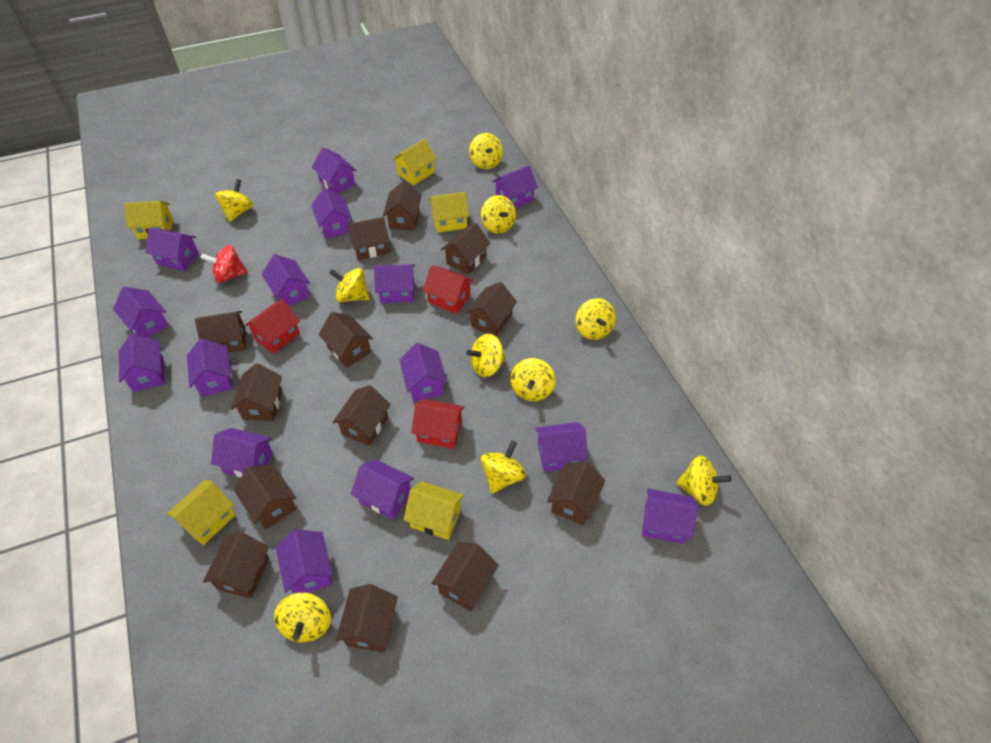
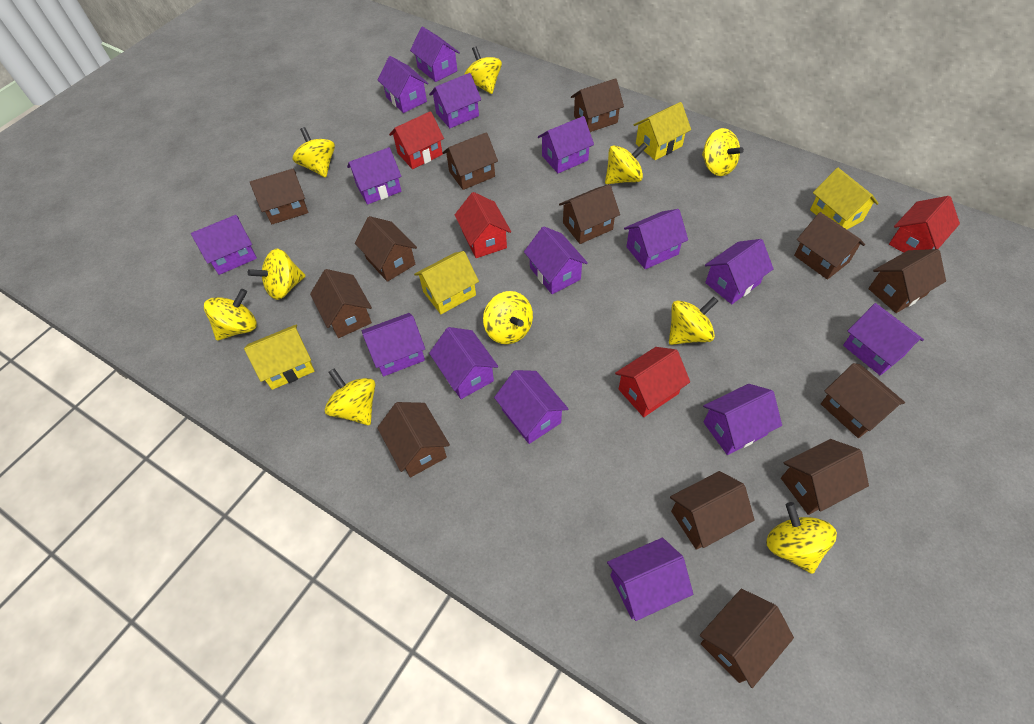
red house: 3 -> 4
red spinning top: 1 -> 0
yellow house: 5 -> 4

